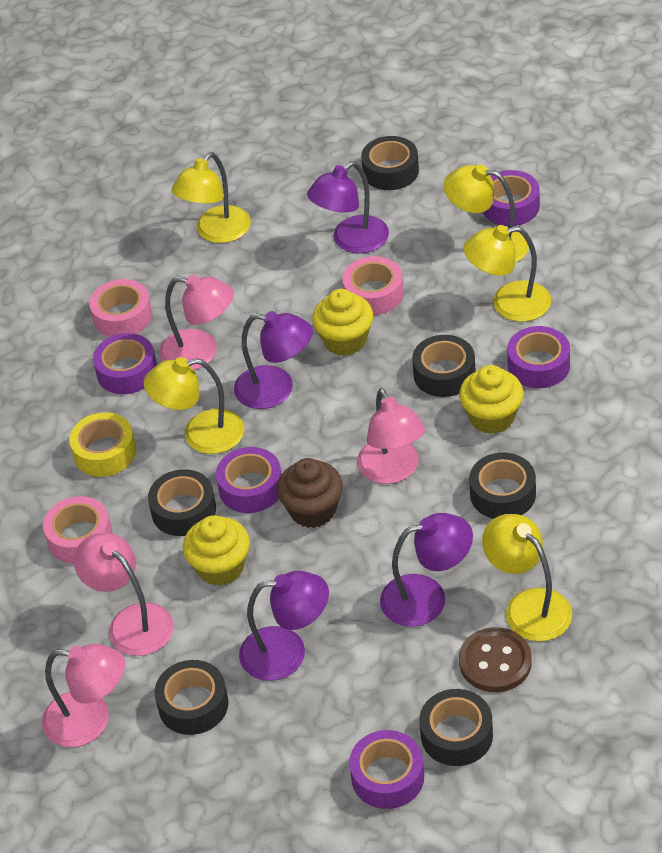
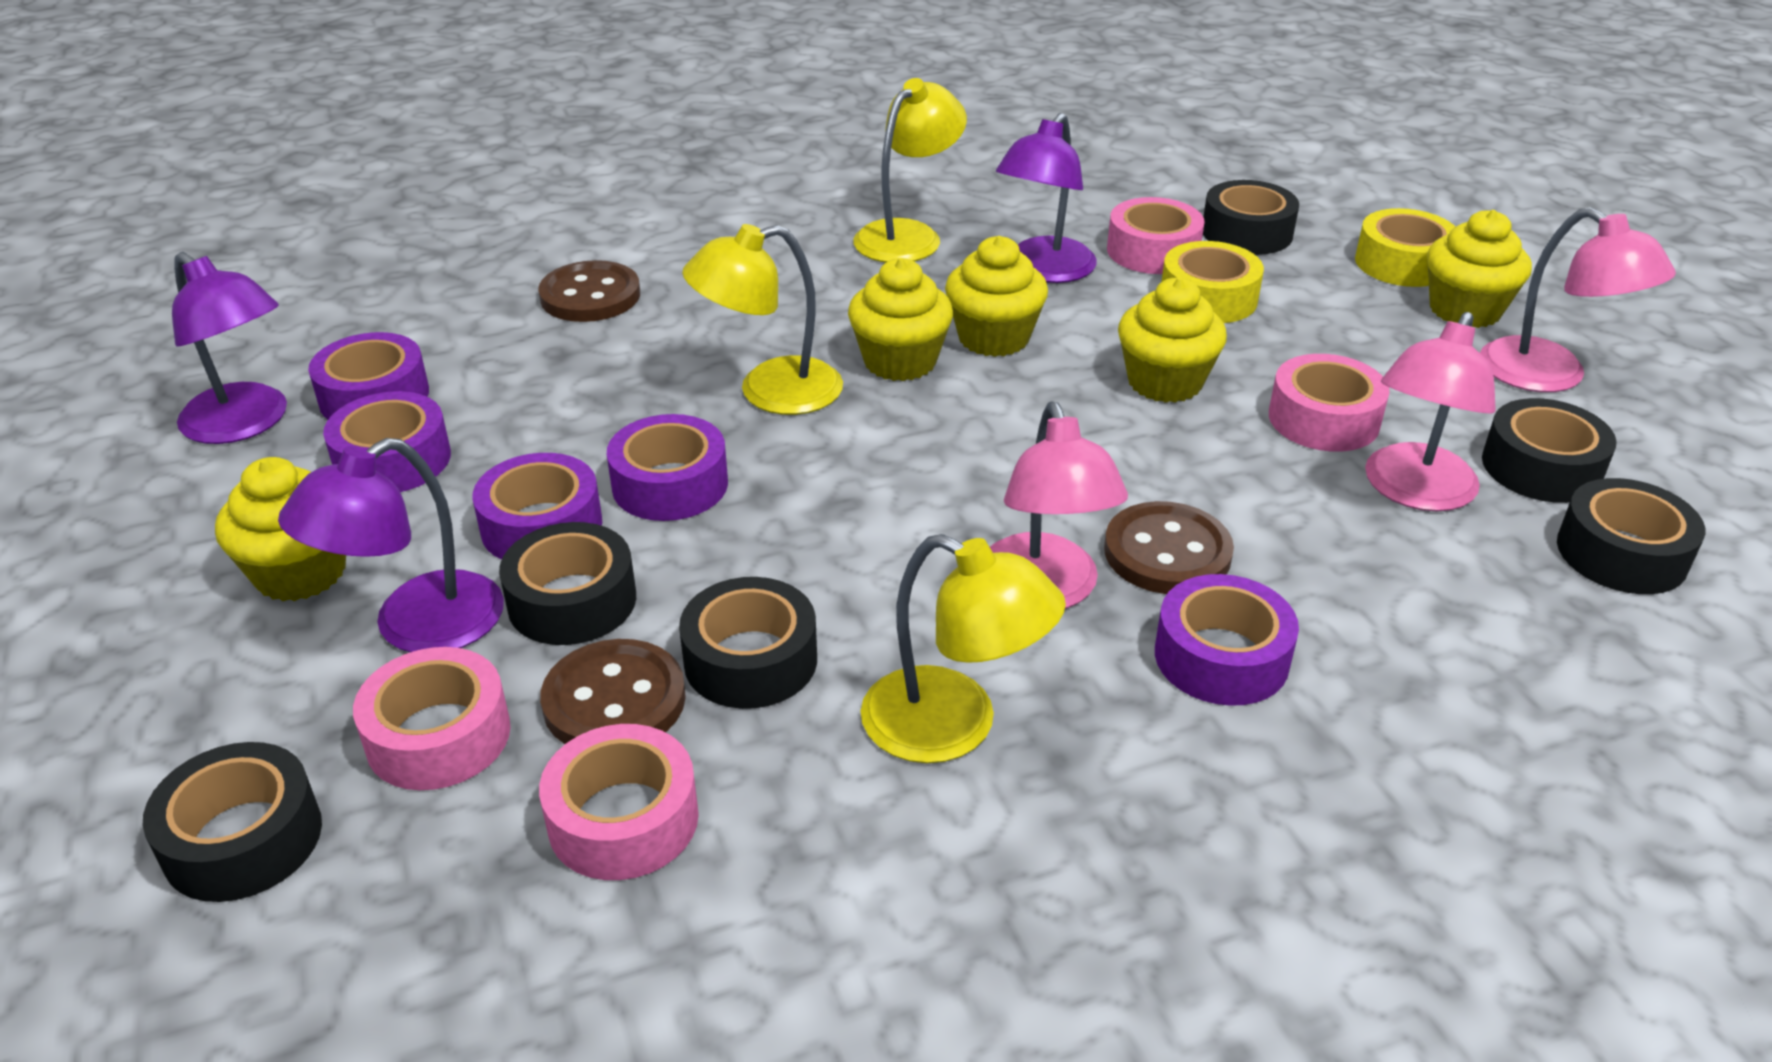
brown button: 1 -> 3
brown cupcake: 1 -> 0
pink lamp: 4 -> 3
pink tape: 3 -> 4
purple lamp: 4 -> 3
yellow cupcake: 3 -> 5
yellow lamp: 5 -> 3
yellow tape: 1 -> 2

